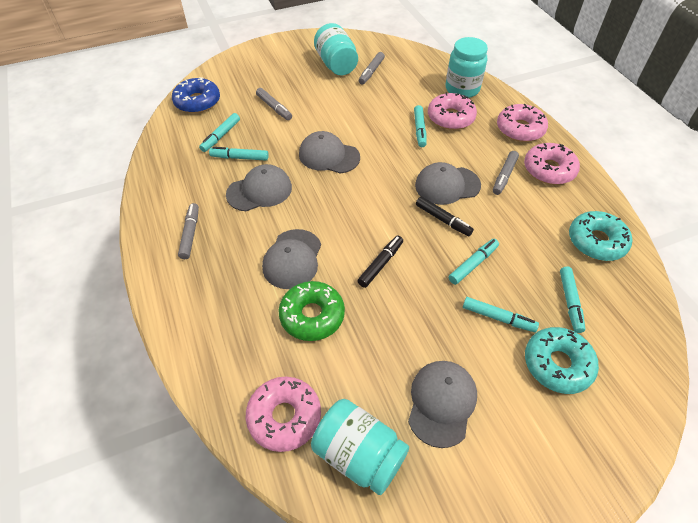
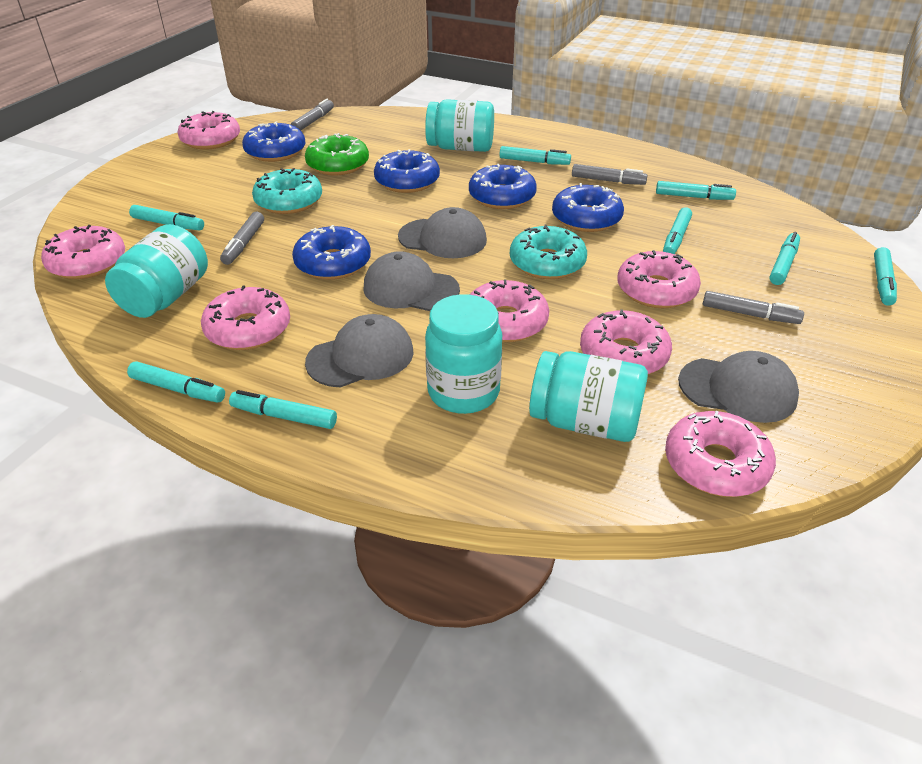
black marker: 2 -> 0
blue donut: 1 -> 5
grey cap: 5 -> 4
pink donut: 4 -> 7
turquoise jar: 3 -> 4
turquoise marker: 6 -> 8

